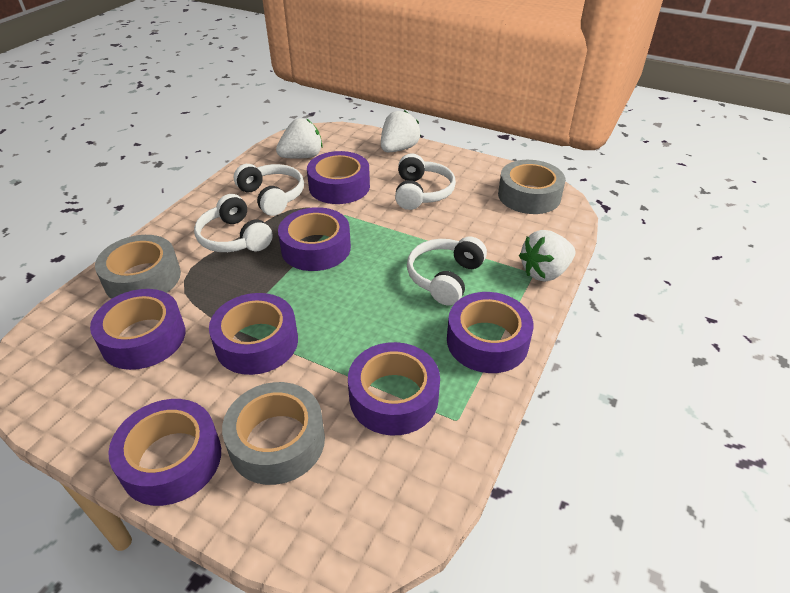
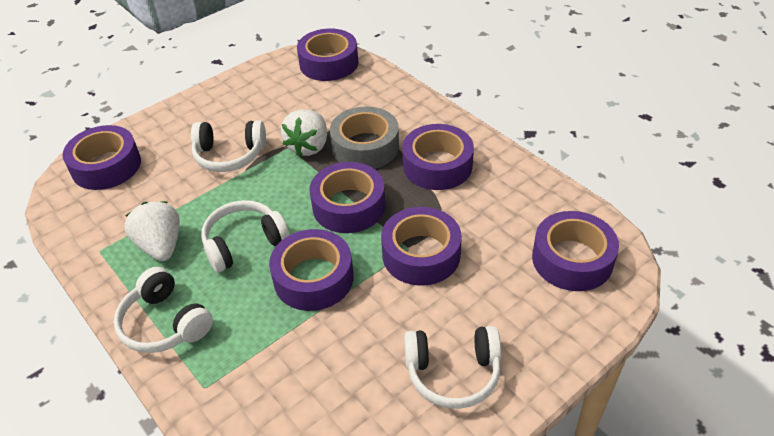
grey tape: 3 -> 1
white strawberry: 3 -> 2

